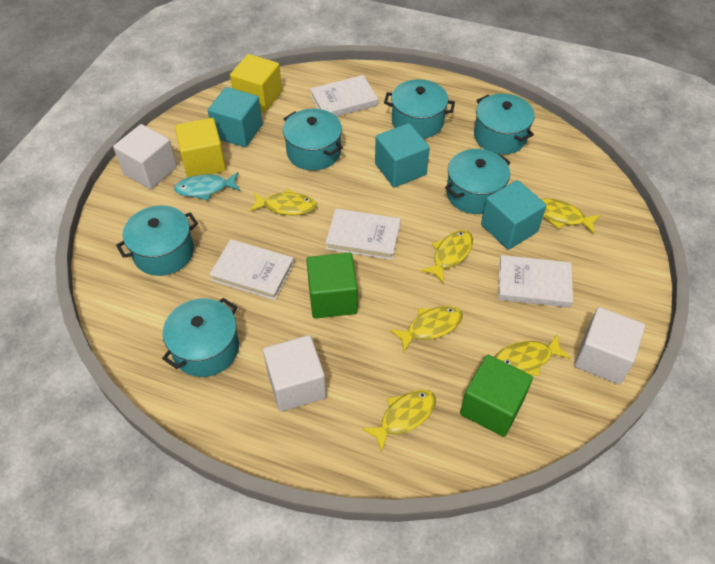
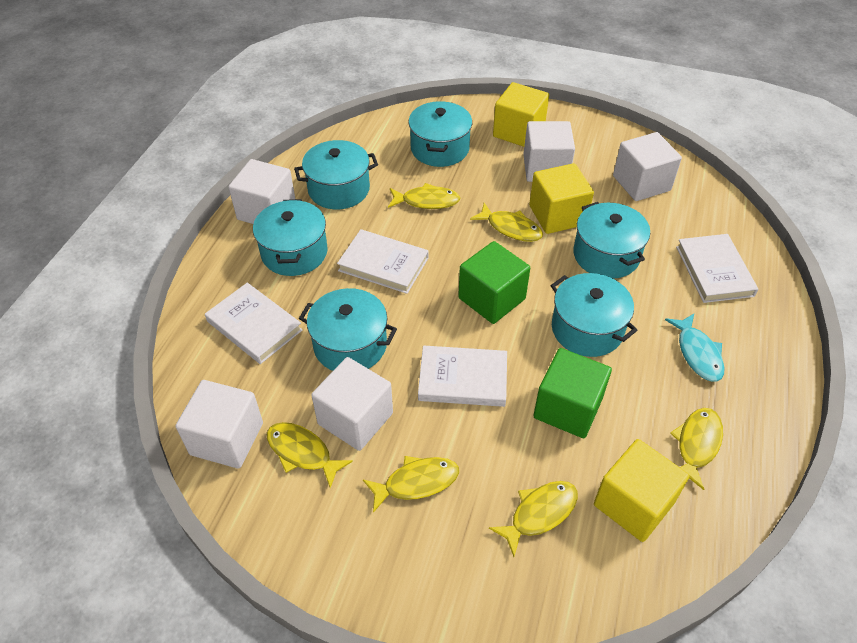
turquoise cube: 3 -> 0
white cube: 3 -> 5
yellow cube: 2 -> 3

